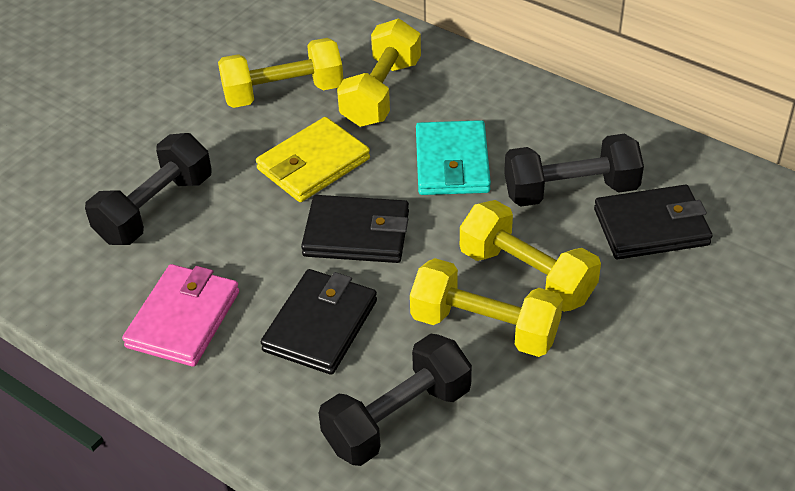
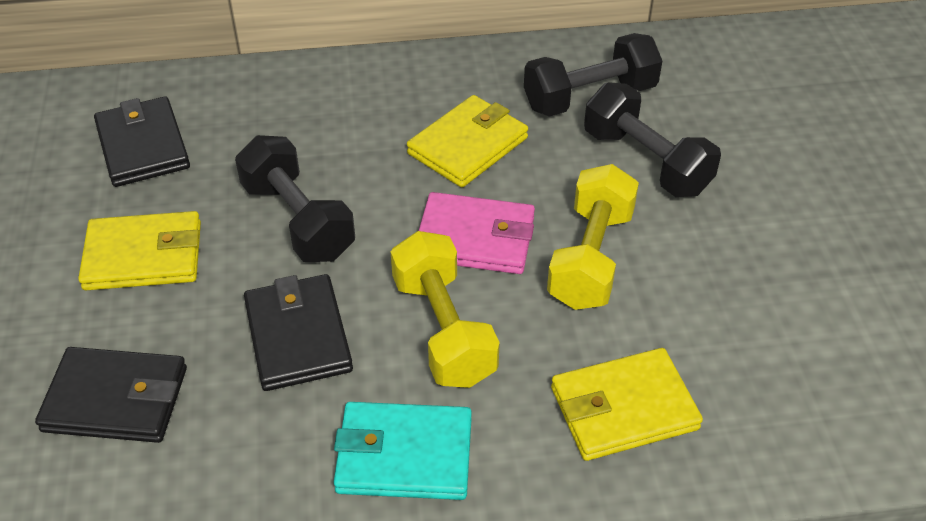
yellow dumbbell: 4 -> 2
yellow wallet: 1 -> 3

